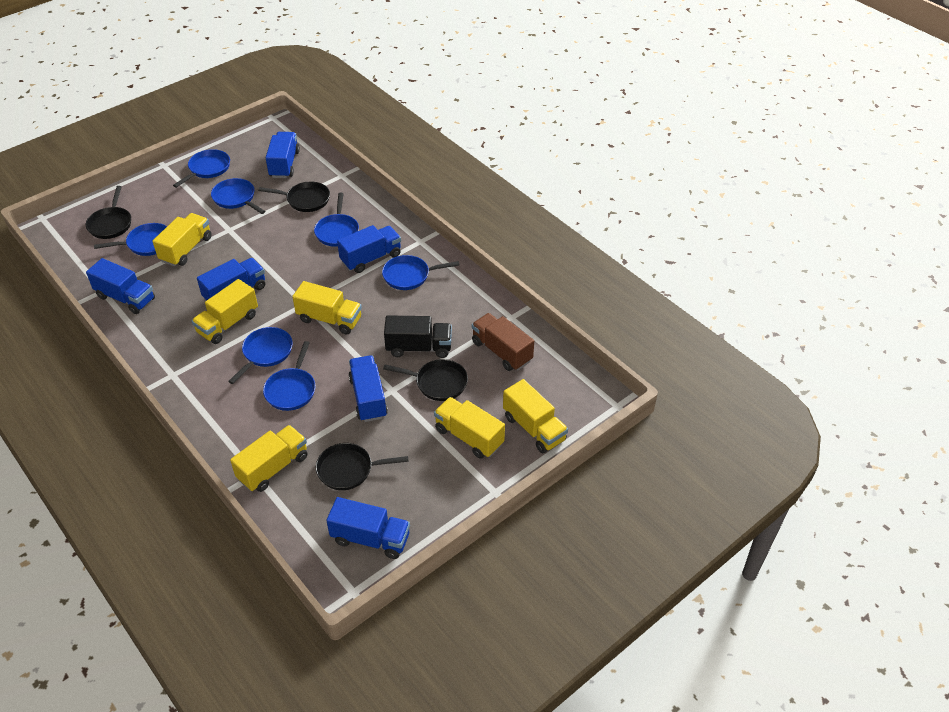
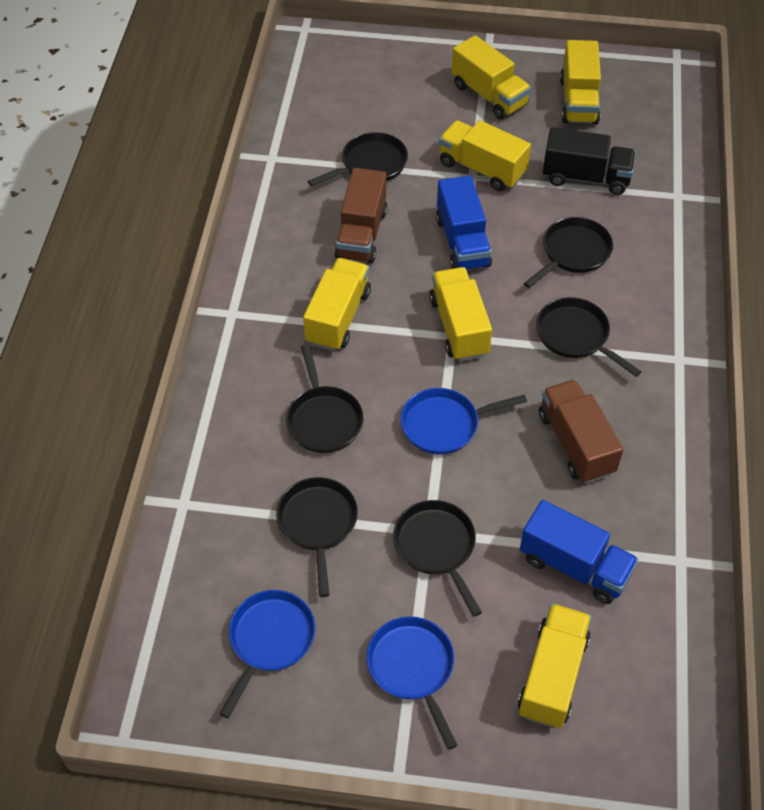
black pan: 4 -> 6
blue pan: 7 -> 3
blue truck: 6 -> 2
brown truck: 1 -> 2

